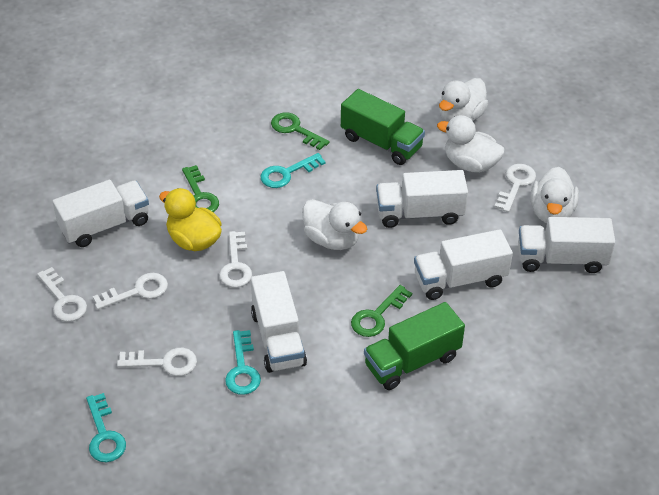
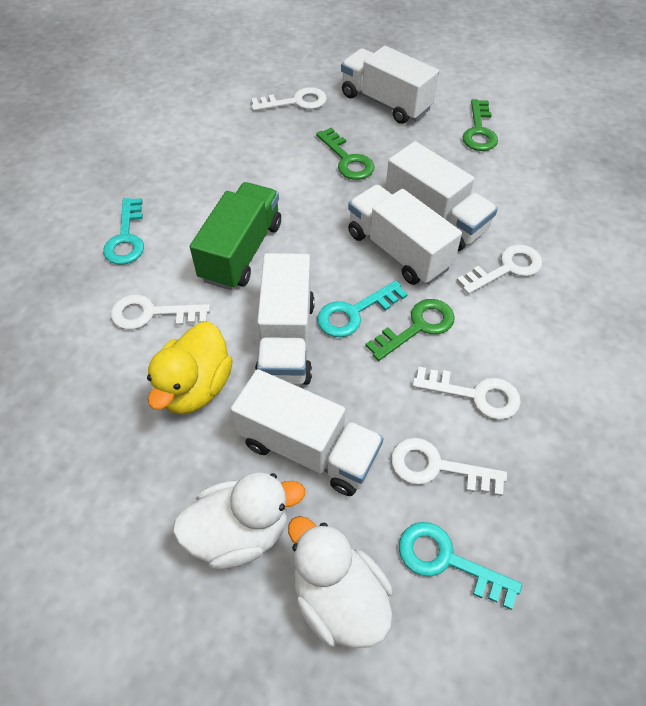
green truck: 2 -> 1
white duck: 4 -> 2

